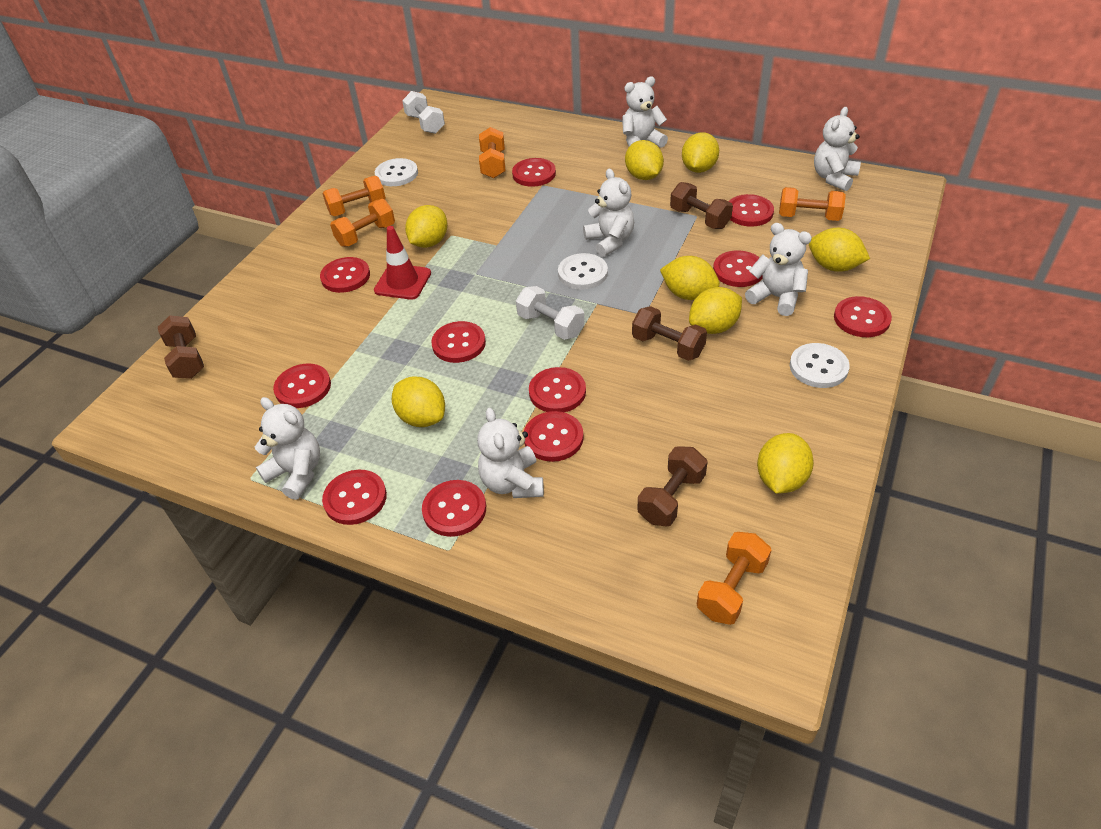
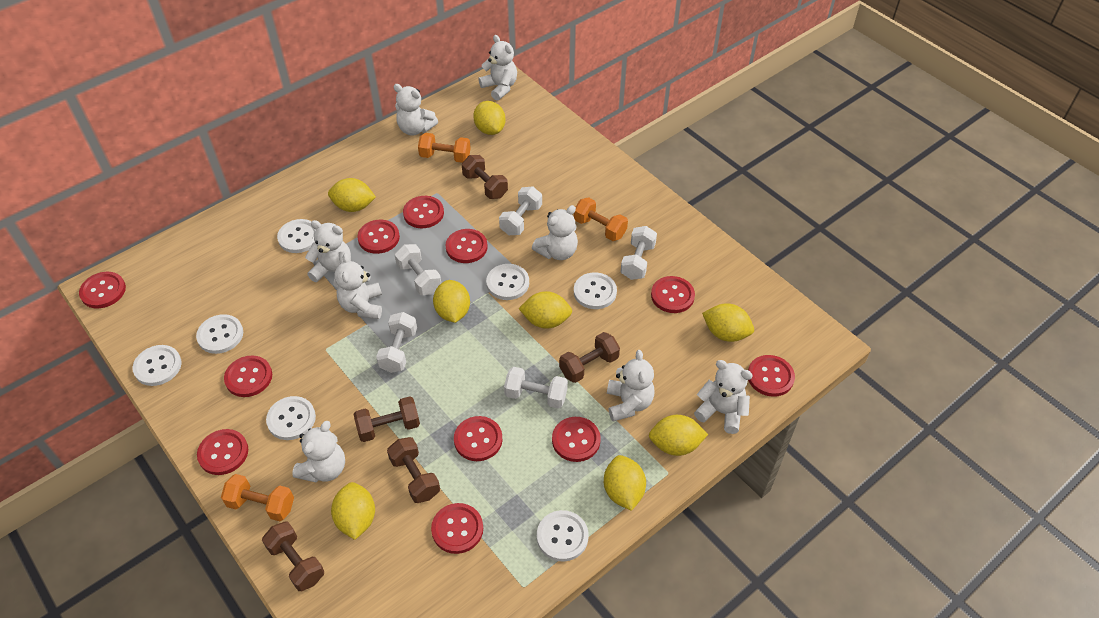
brown dumbbell: 4 -> 5
orange dumbbell: 5 -> 3
red traffic cone: 1 -> 0
white button: 3 -> 7
white dumbbell: 2 -> 5
white teddy bear: 6 -> 8

